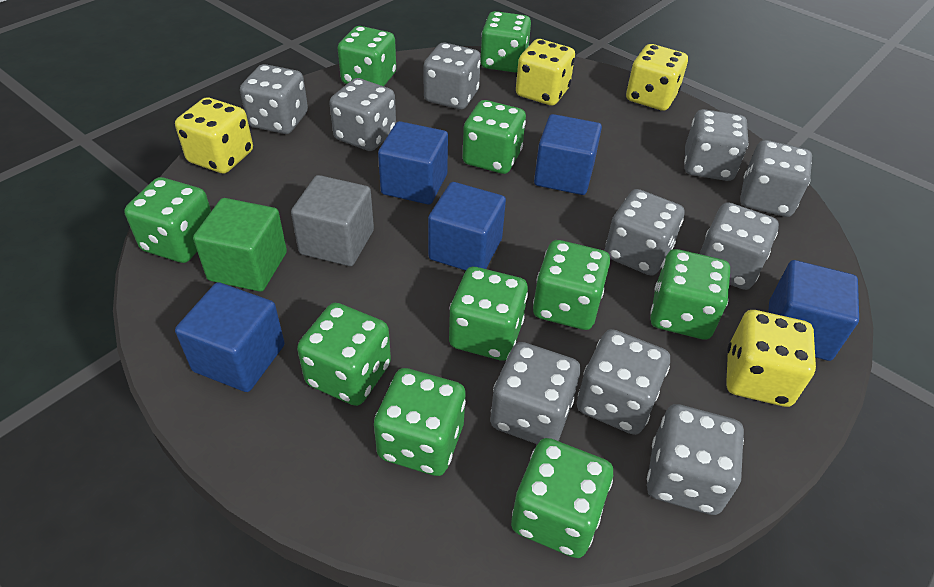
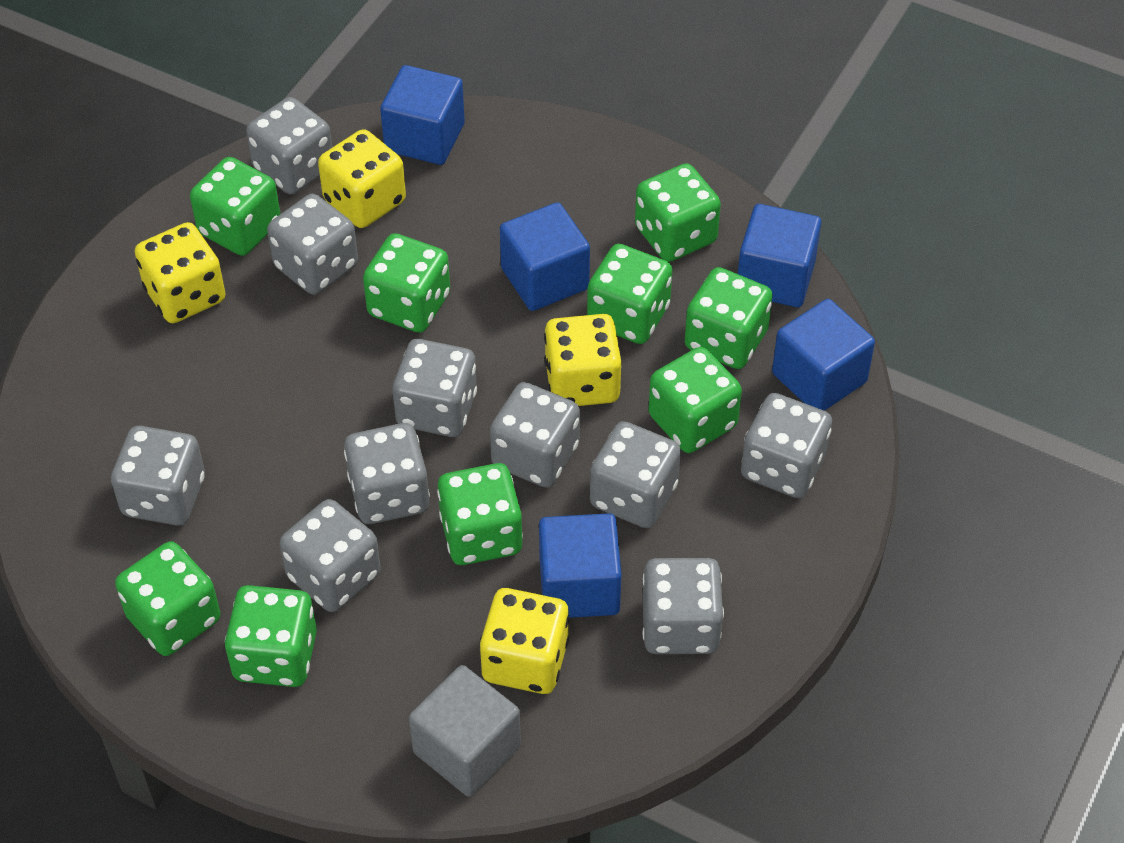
green cube: 1 -> 0
green dice: 10 -> 9

